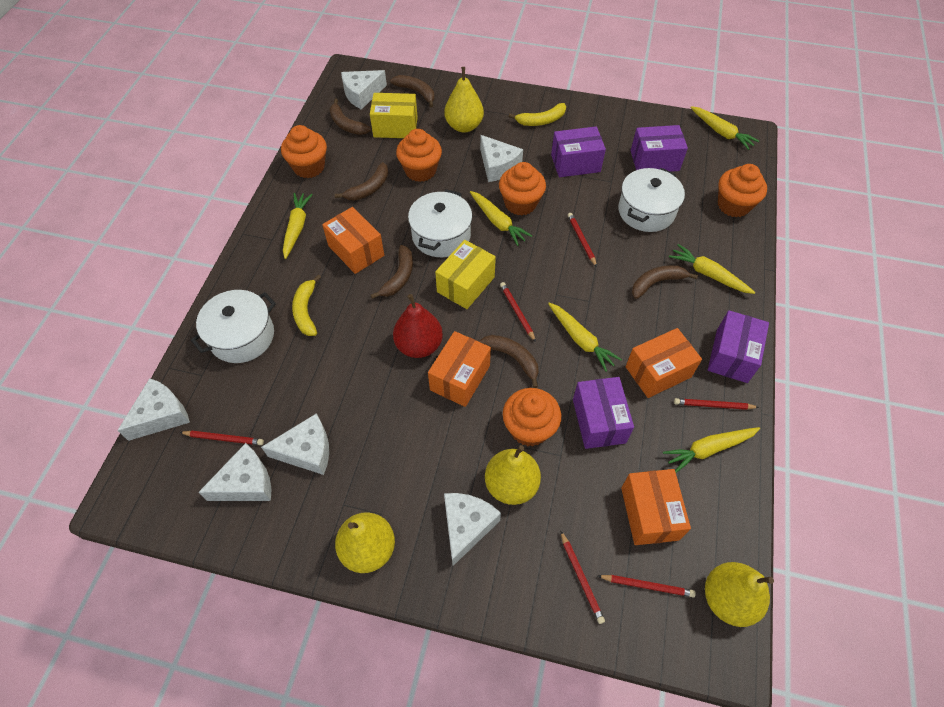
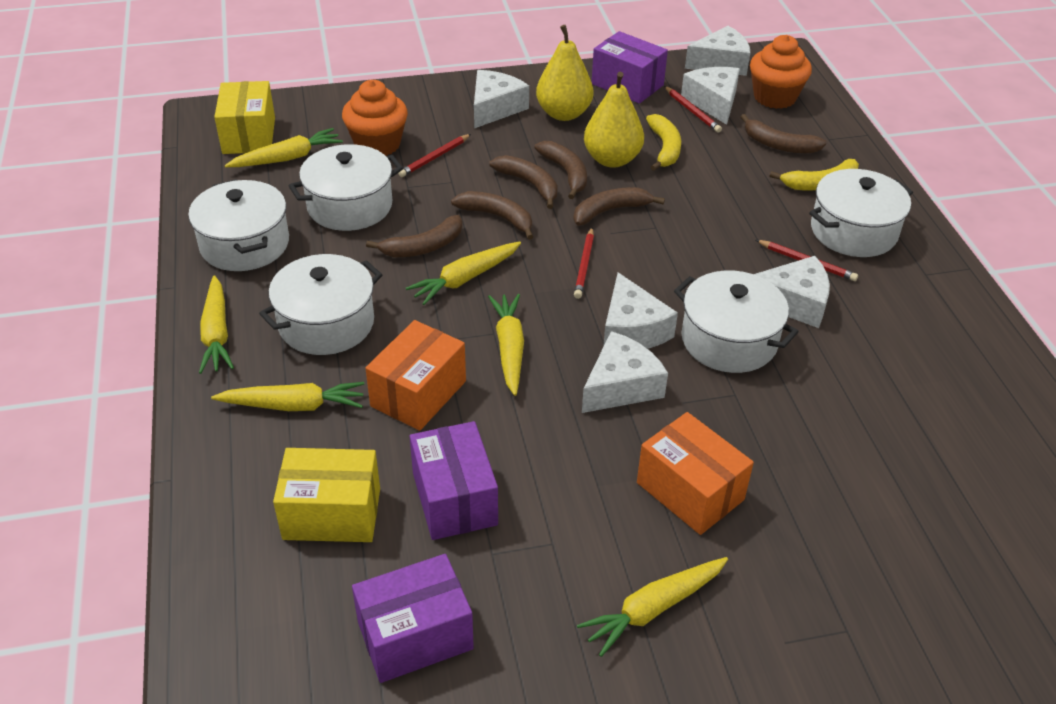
orange box: 4 -> 2
orange cupcake: 5 -> 2
purple box: 4 -> 3
red pear: 1 -> 0
red pencil: 6 -> 4
white pot: 3 -> 5
yellow pear: 4 -> 2

